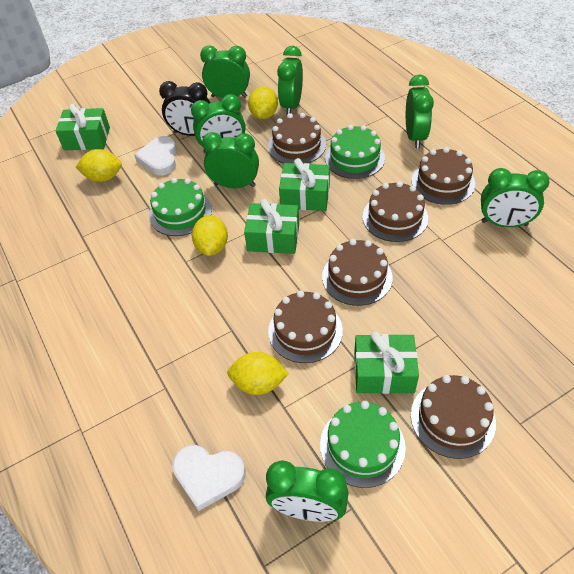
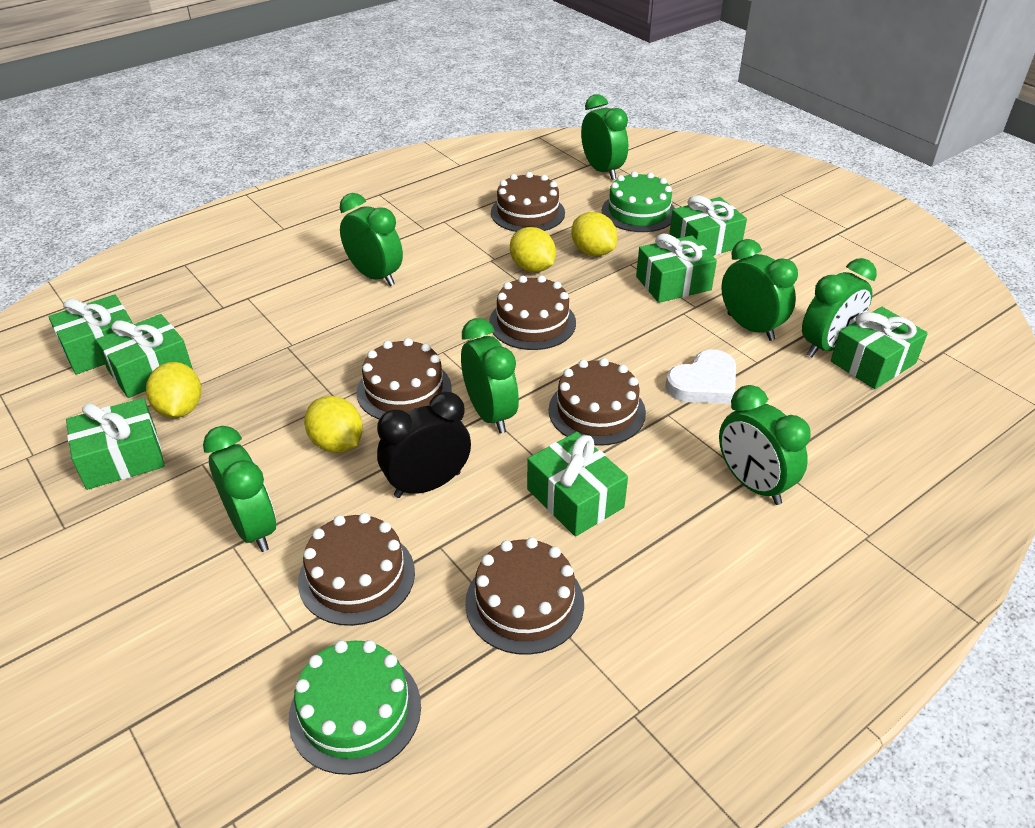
green cake: 3 -> 2
green gift: 4 -> 7
white heart: 2 -> 1

